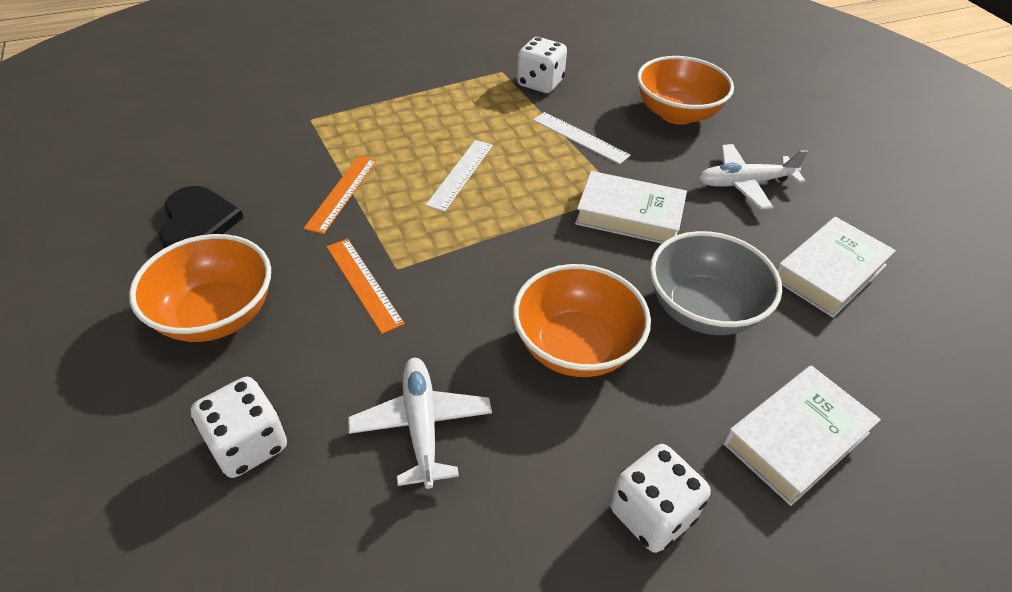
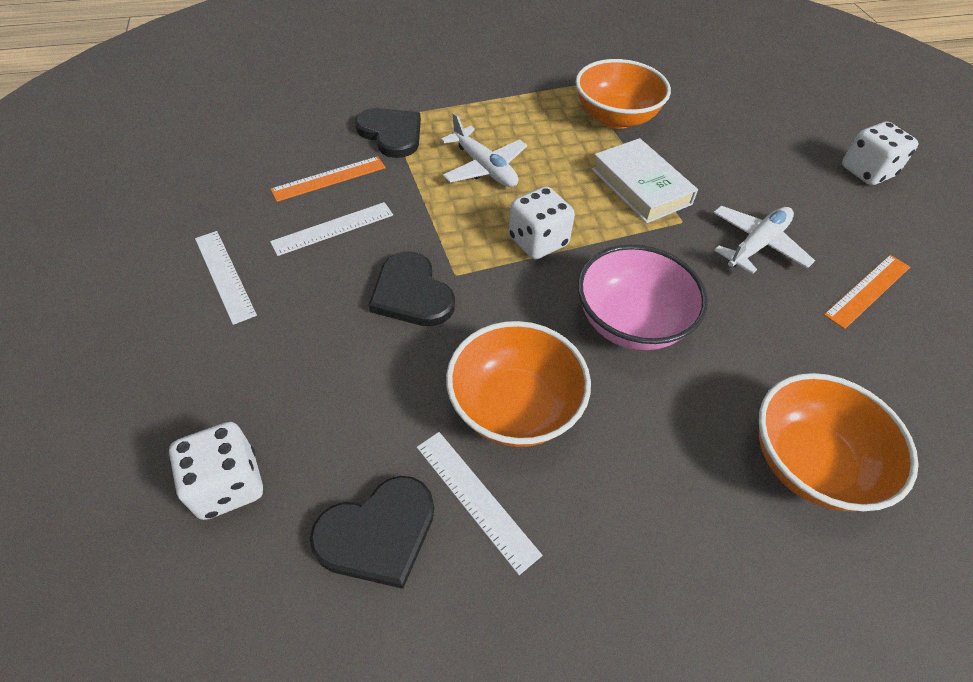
black heart: 1 -> 3
grey bowl: 1 -> 0
pink bowl: 0 -> 1
white book: 3 -> 1
white ruler: 2 -> 3

